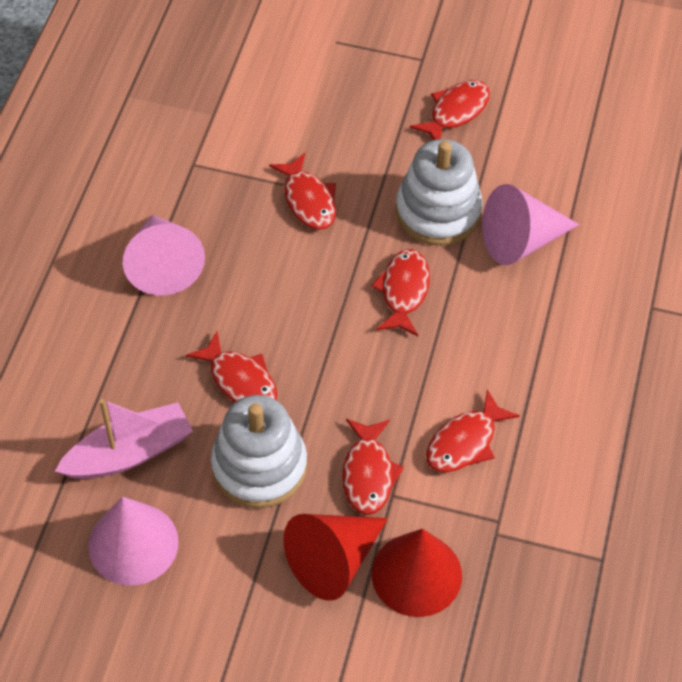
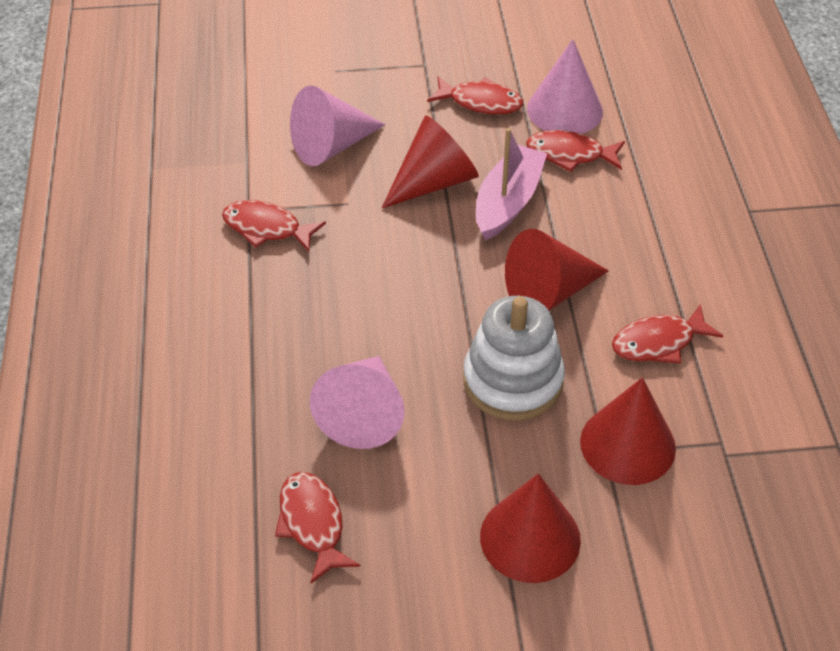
red cone: 2 -> 4
red fish: 6 -> 5
white stacking toy: 2 -> 1

